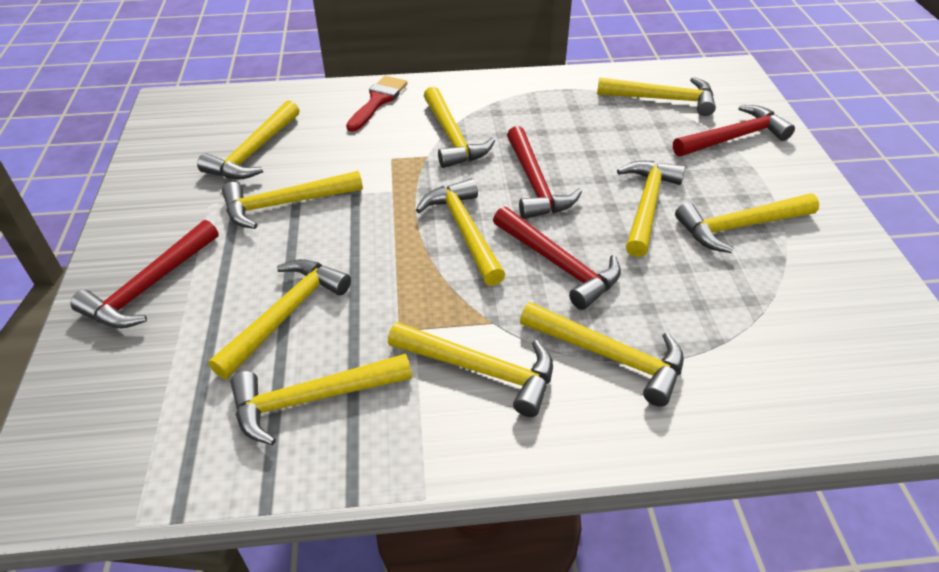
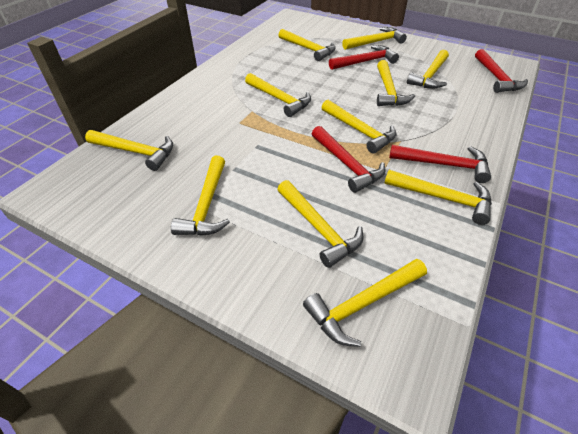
red brush: 1 -> 0

